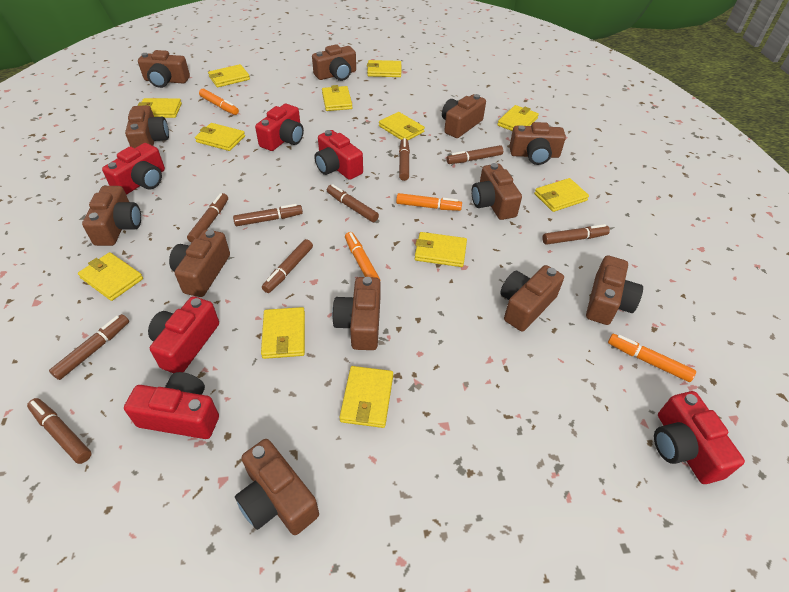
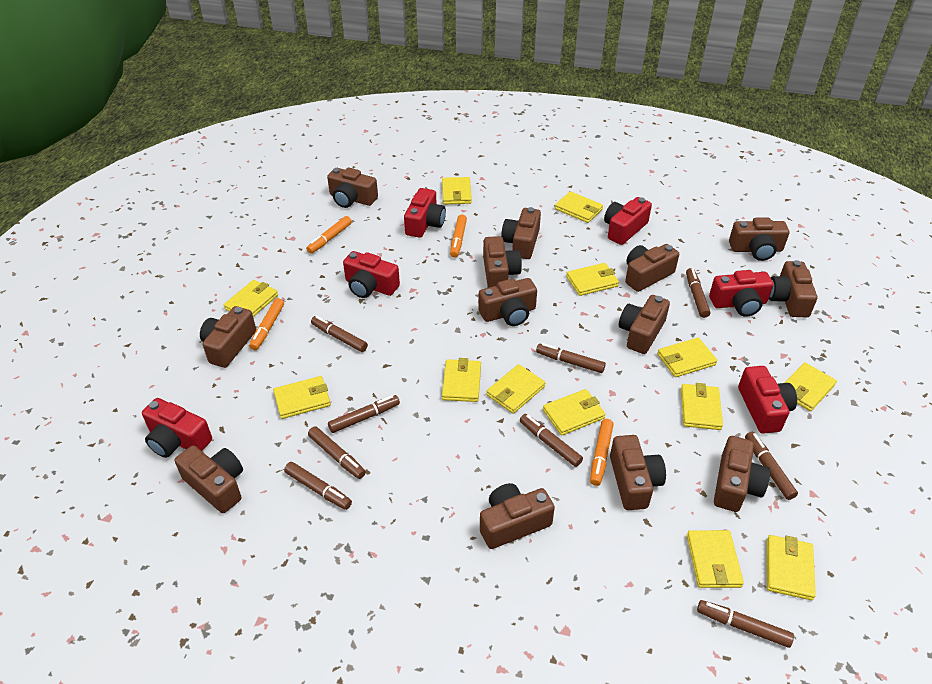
brown camera: 12 -> 13
yellow wallet: 12 -> 13

